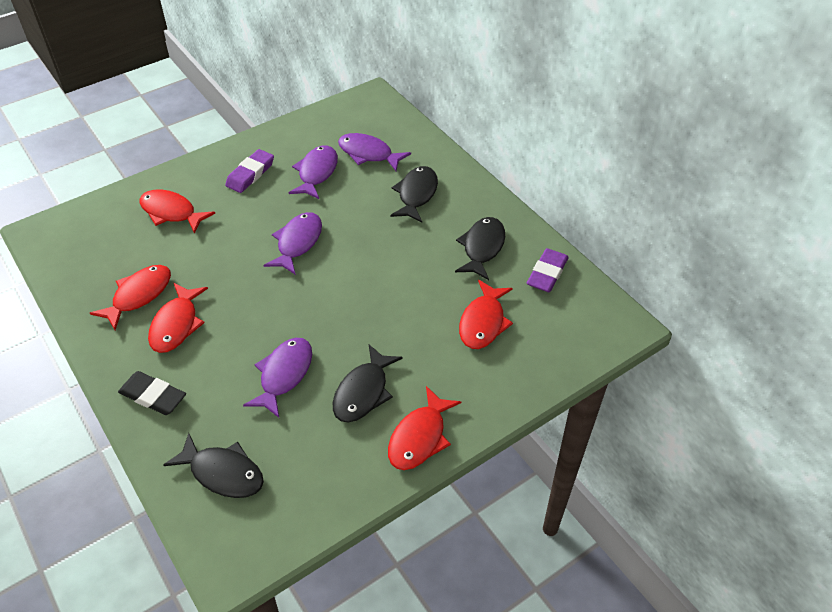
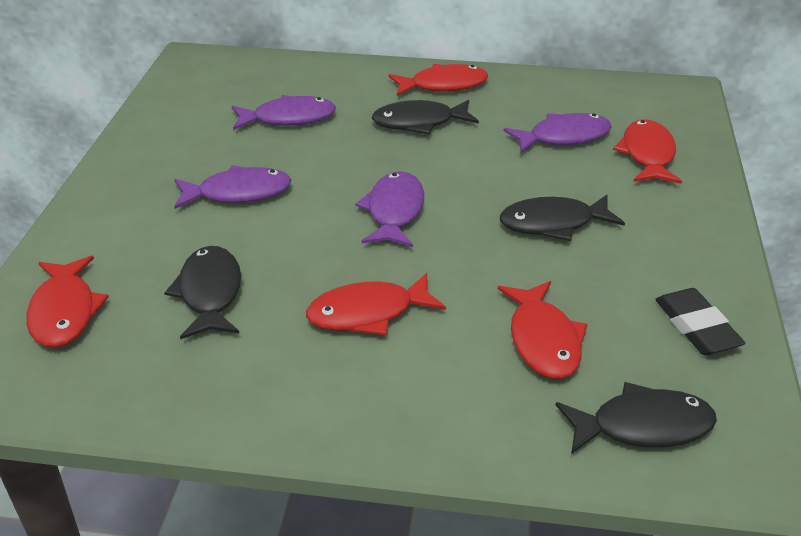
purple eraser: 2 -> 0

